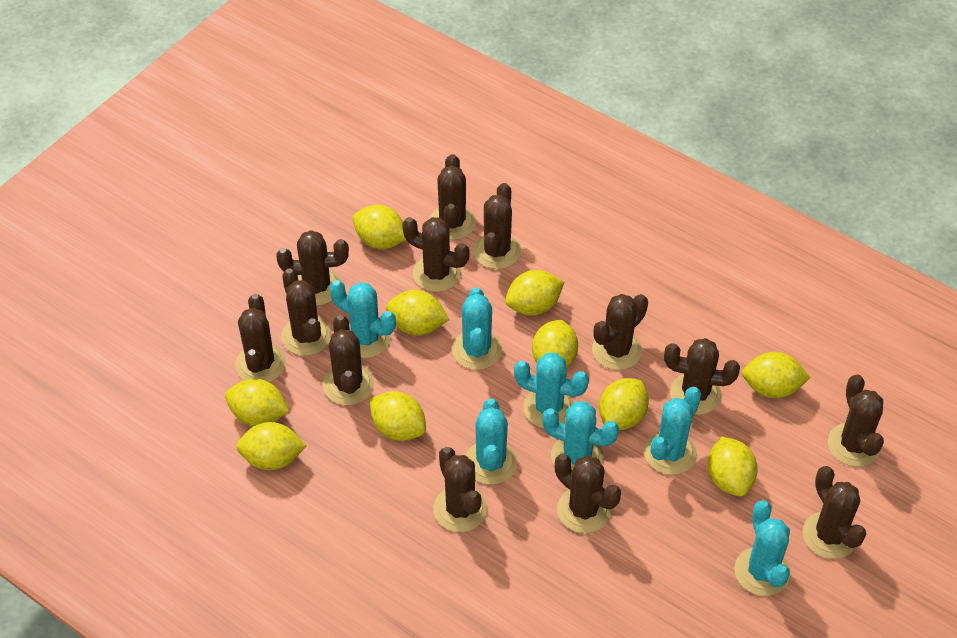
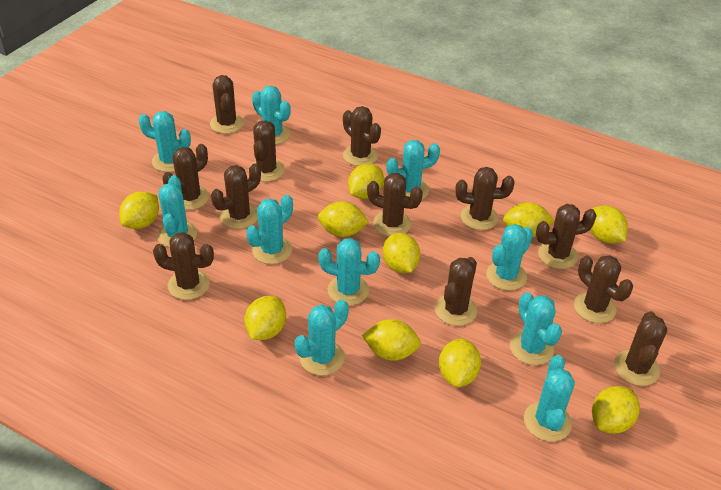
brown cactus: 13 -> 12
turquoise cactus: 7 -> 10

